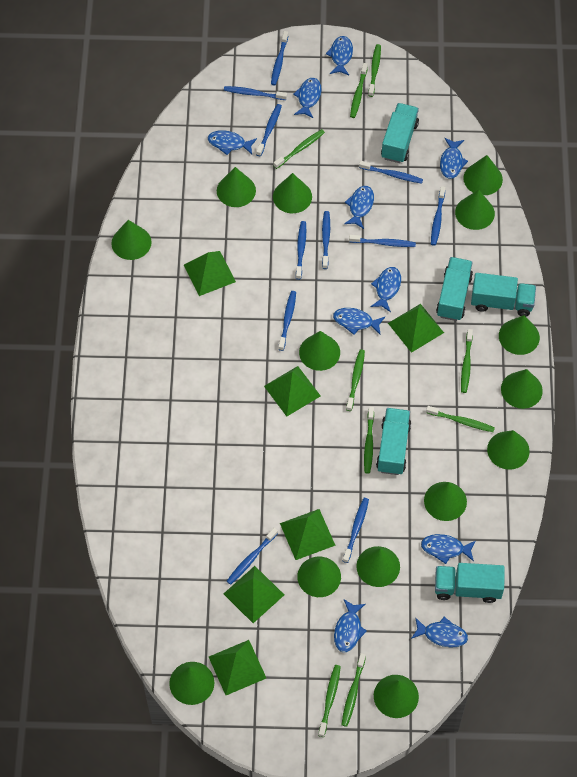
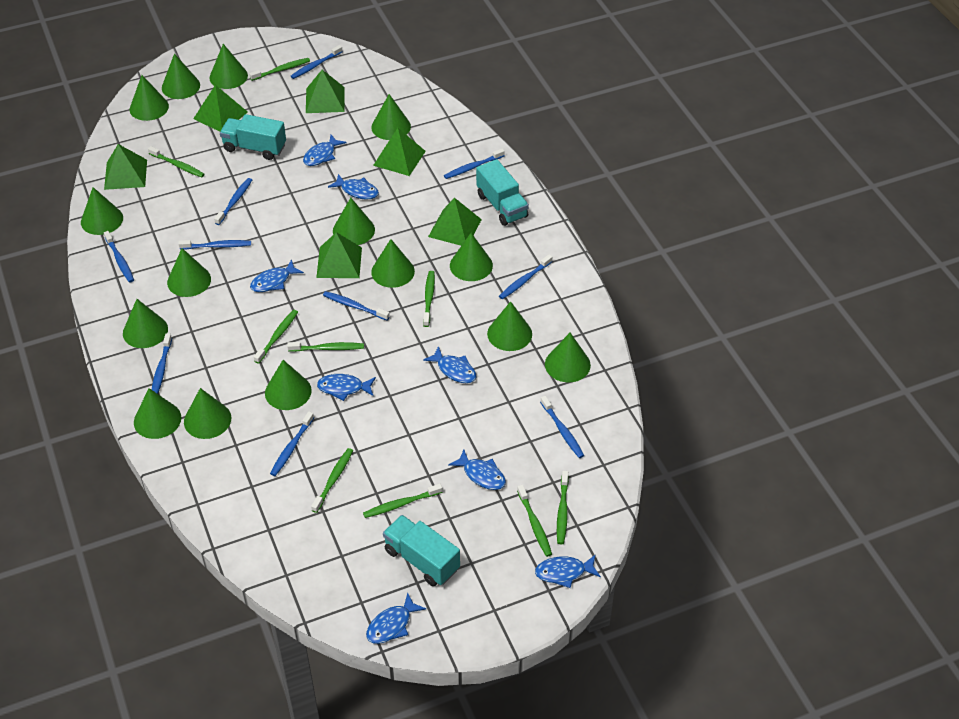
blue fish: 10 -> 8
blue toothbrush: 11 -> 10
green cone: 14 -> 15
turquoise truck: 5 -> 3

